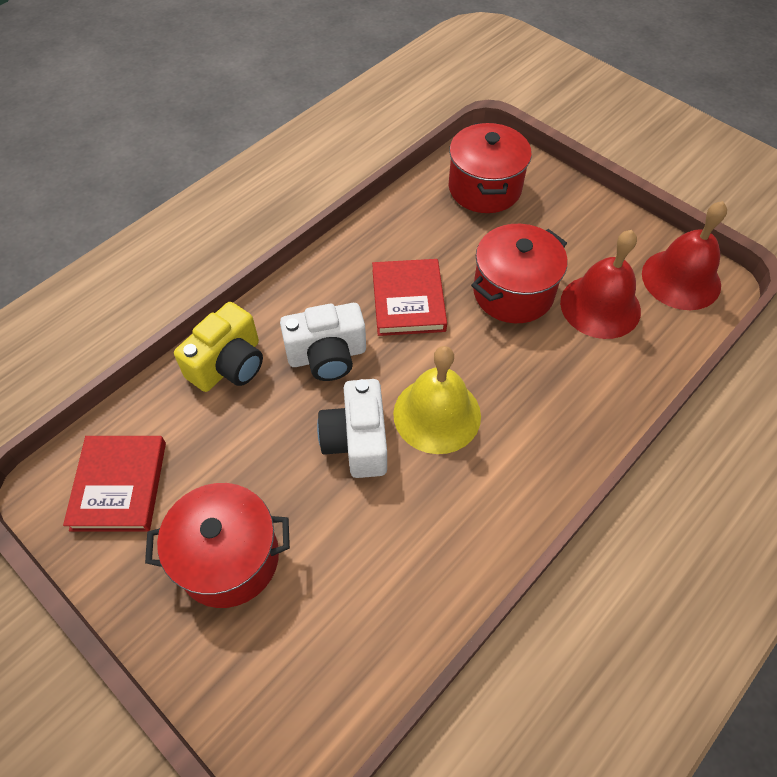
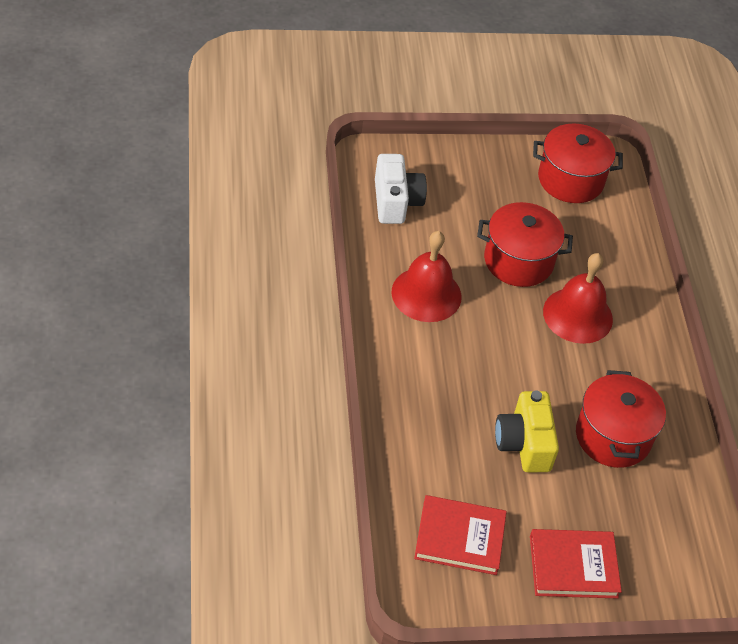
white camera: 2 -> 1
yellow bell: 1 -> 0

